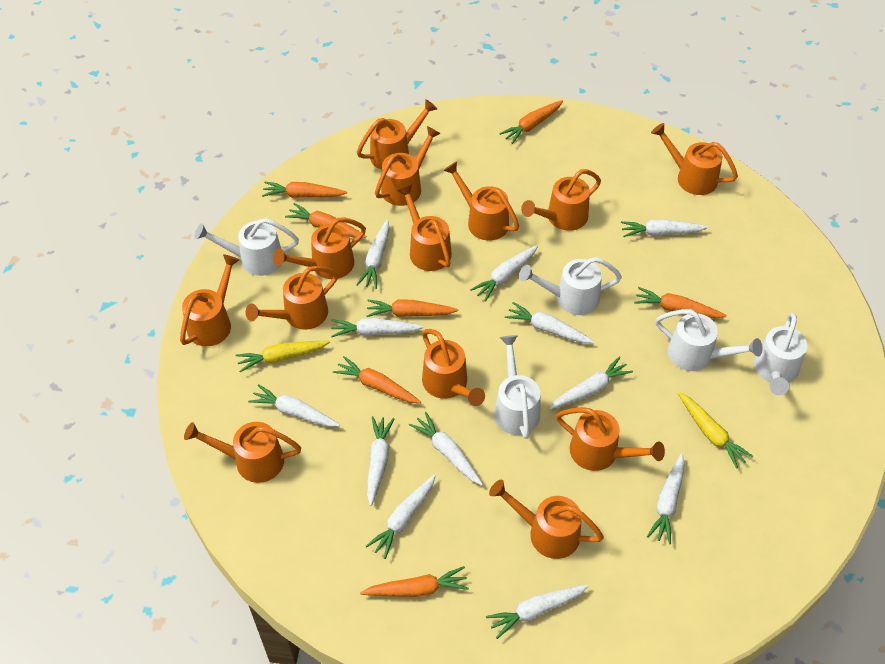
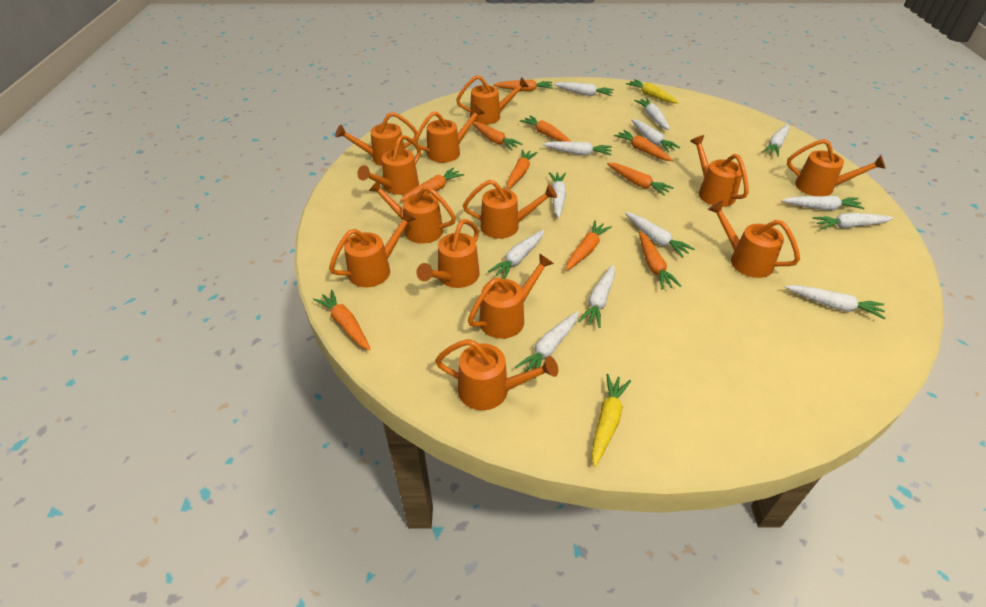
orange carrot: 7 -> 10
white carrot: 12 -> 13
white watering can: 5 -> 0

